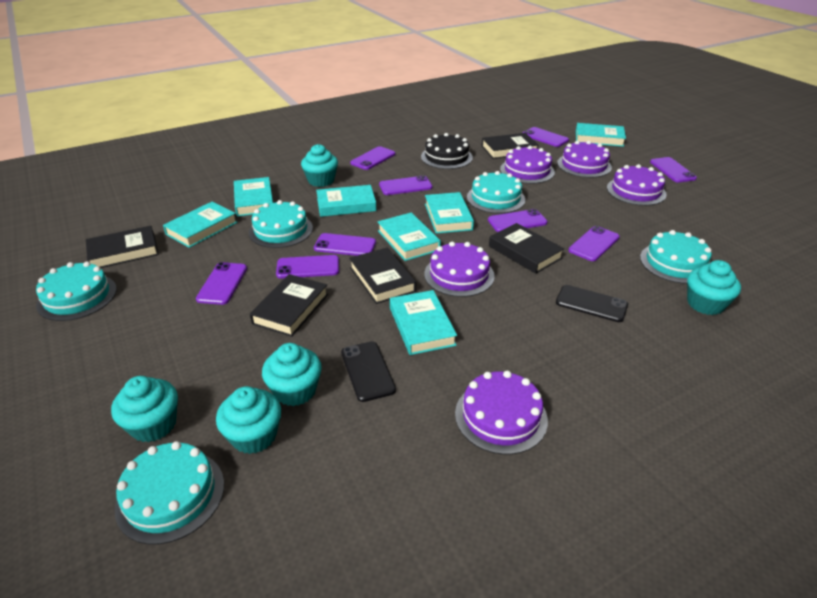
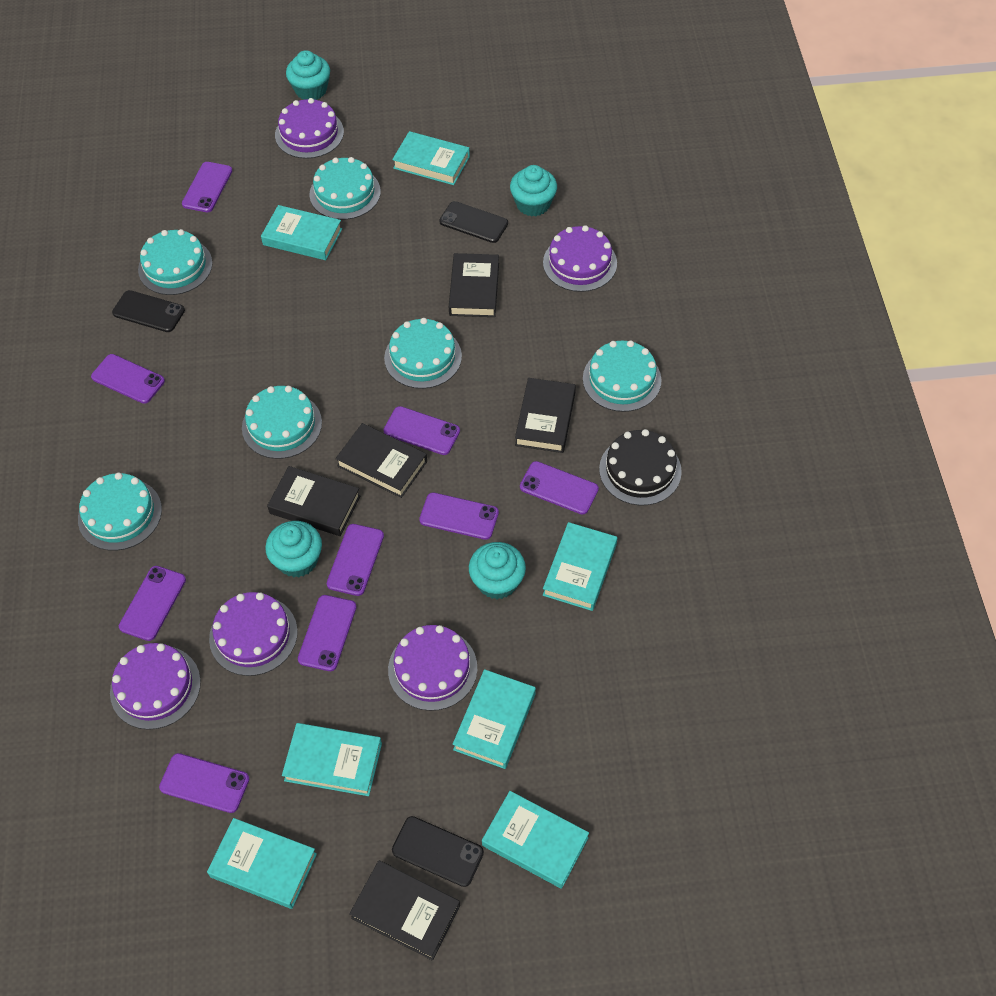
black phone: 2 -> 3
turquoise cake: 5 -> 6
turquoise cupcake: 5 -> 4

